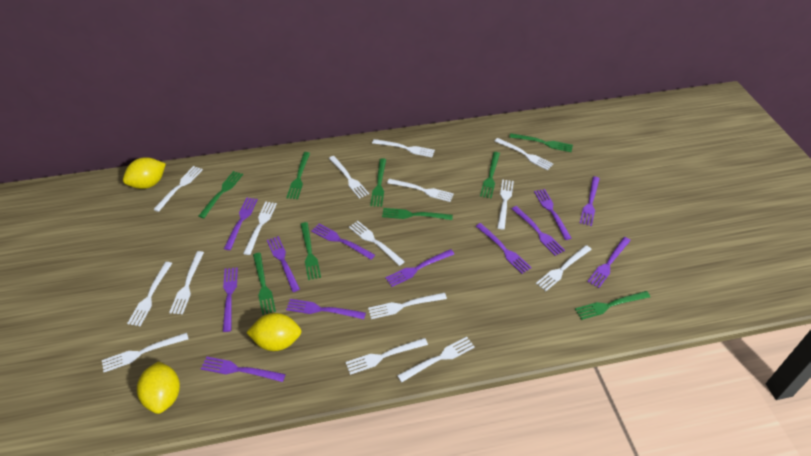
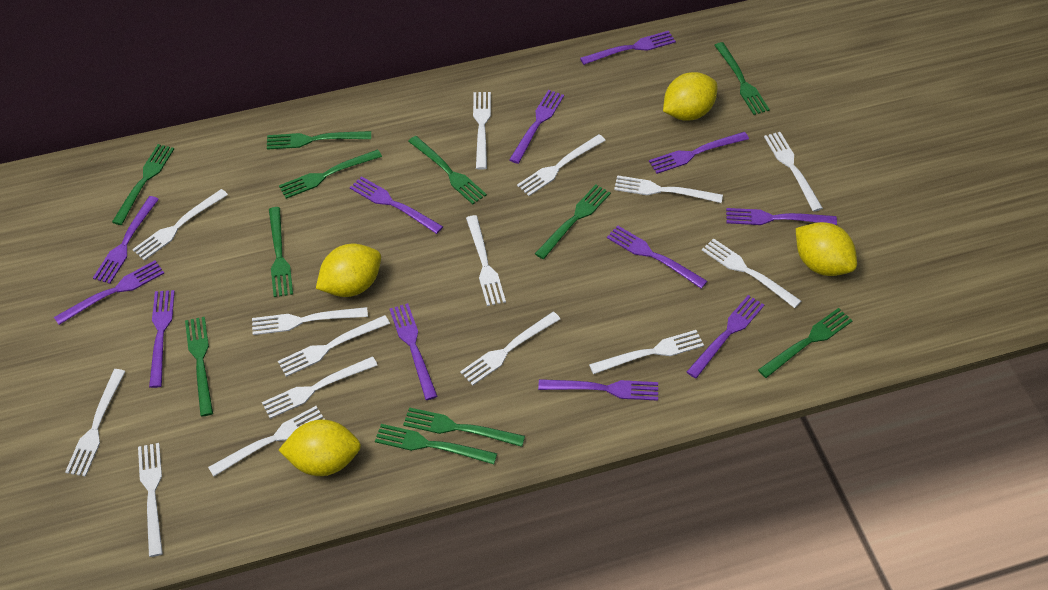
green fork: 9 -> 11
yellow lemon: 3 -> 4

